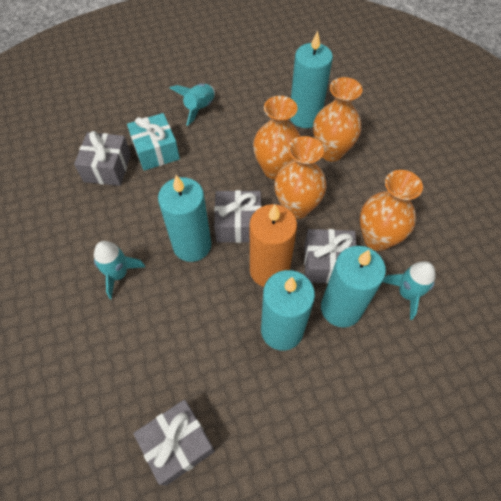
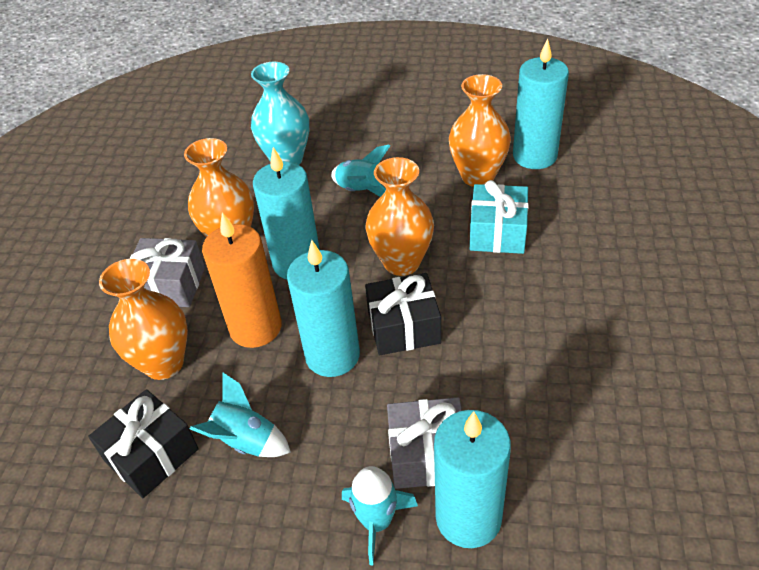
black gift: 0 -> 2
grey gift: 4 -> 2
turquoise vase: 0 -> 1

